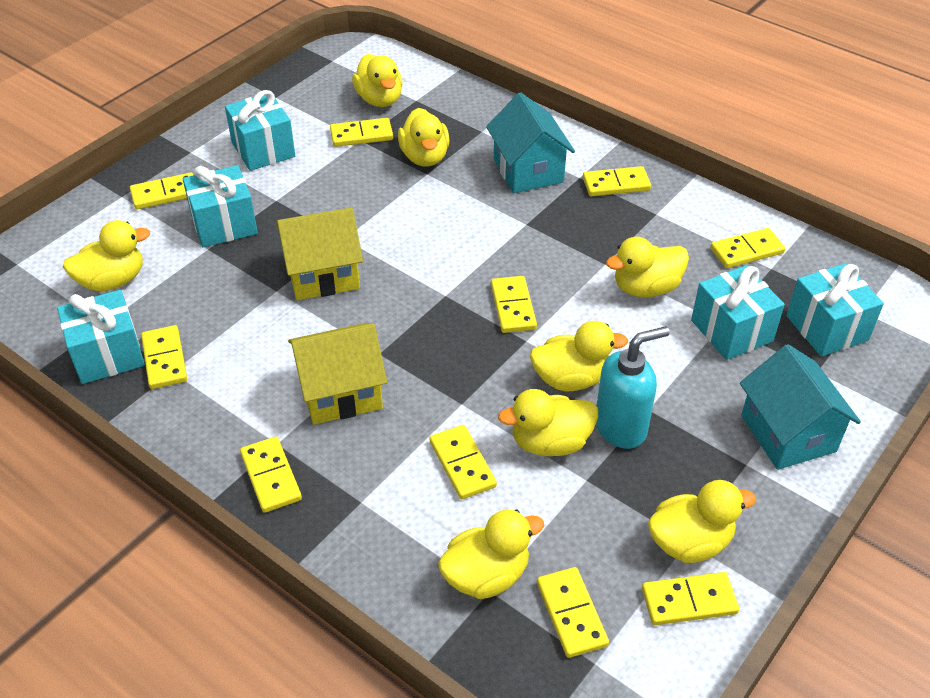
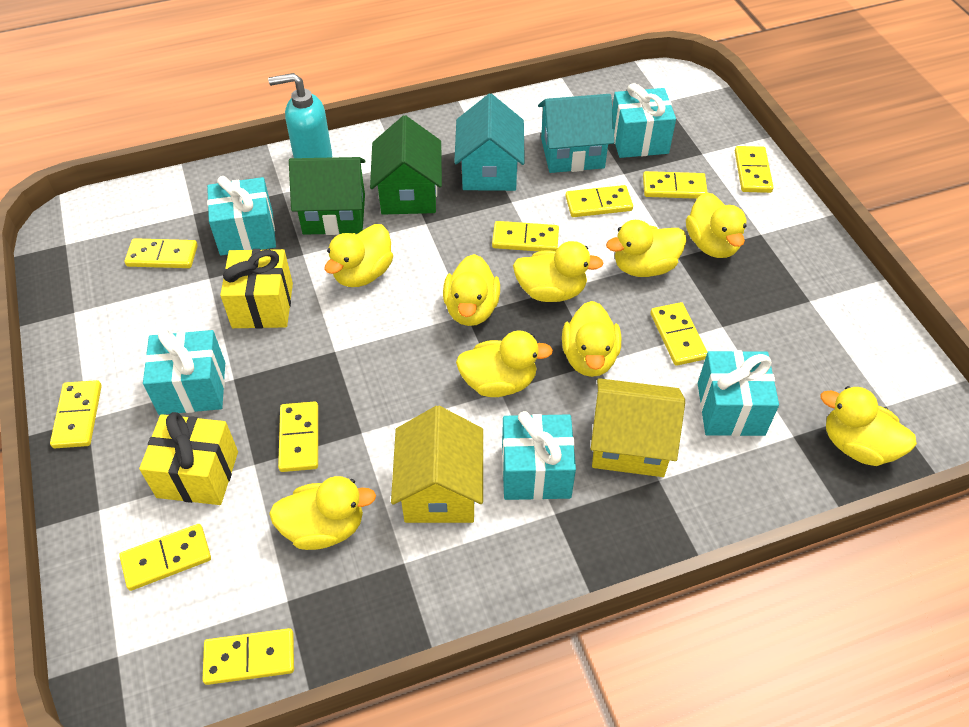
green house: 0 -> 2
yellow duck: 8 -> 9
yellow gift: 0 -> 2

